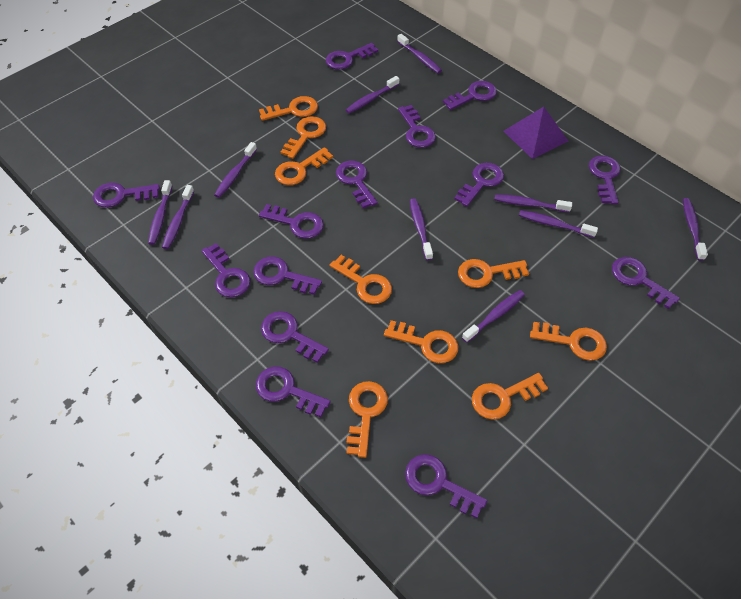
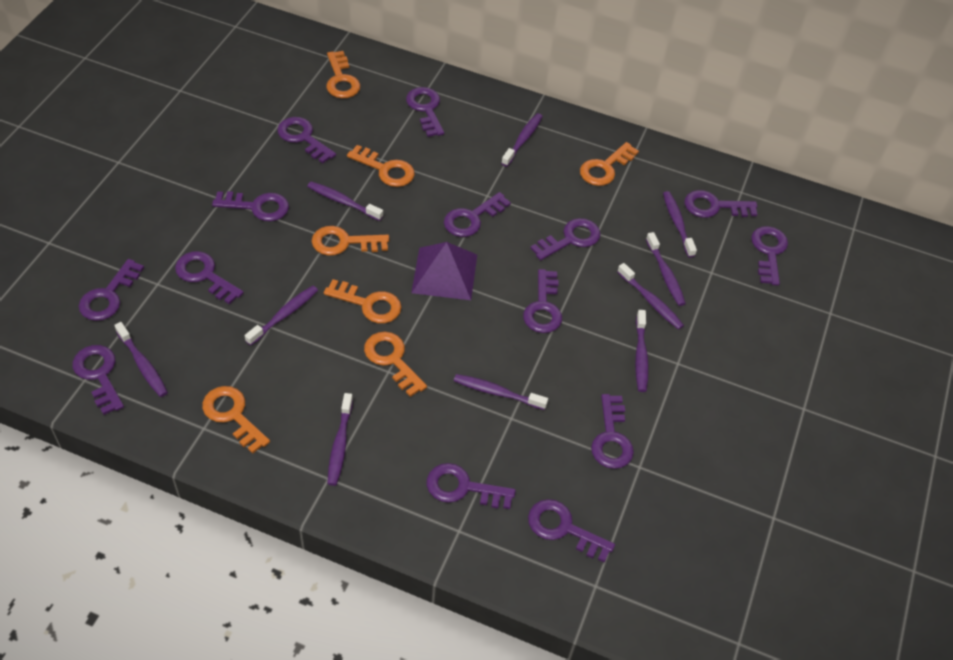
orange key: 9 -> 7

